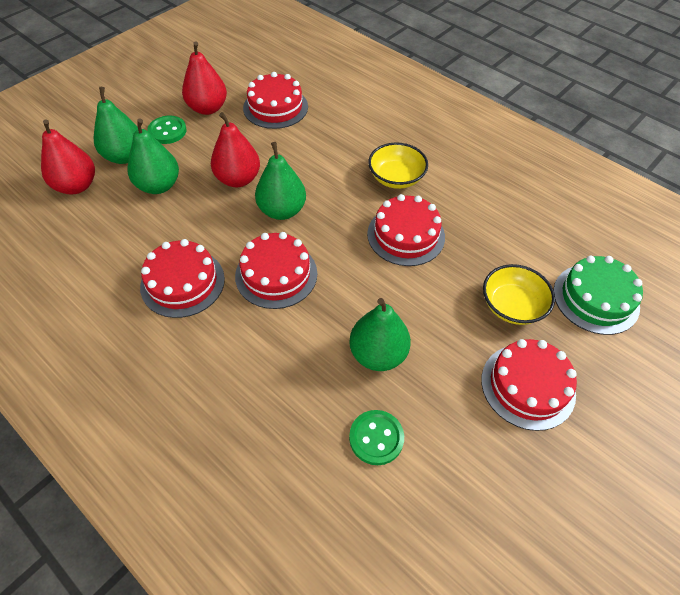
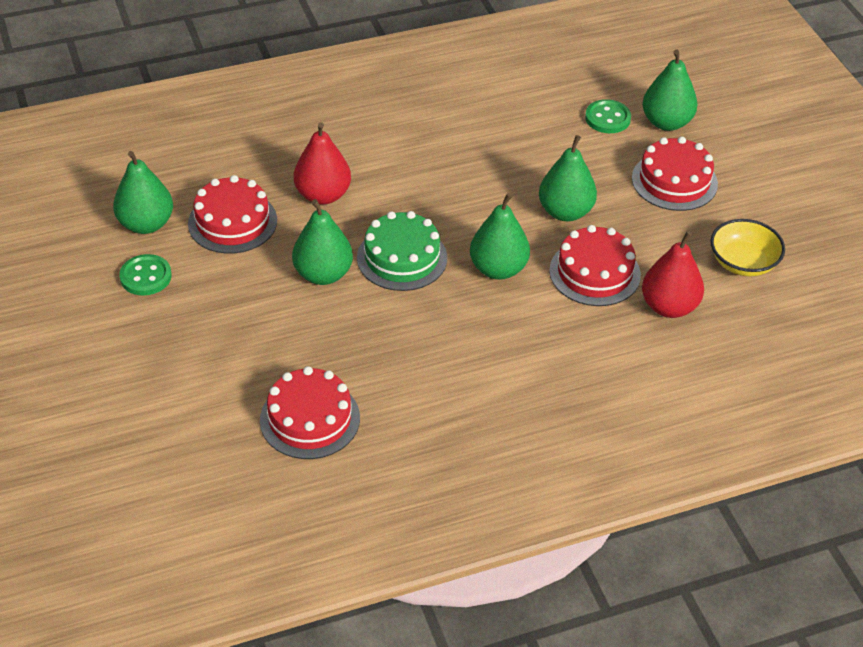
green pear: 4 -> 5
red cake: 5 -> 4
red pear: 3 -> 2
yellow bowl: 2 -> 1

